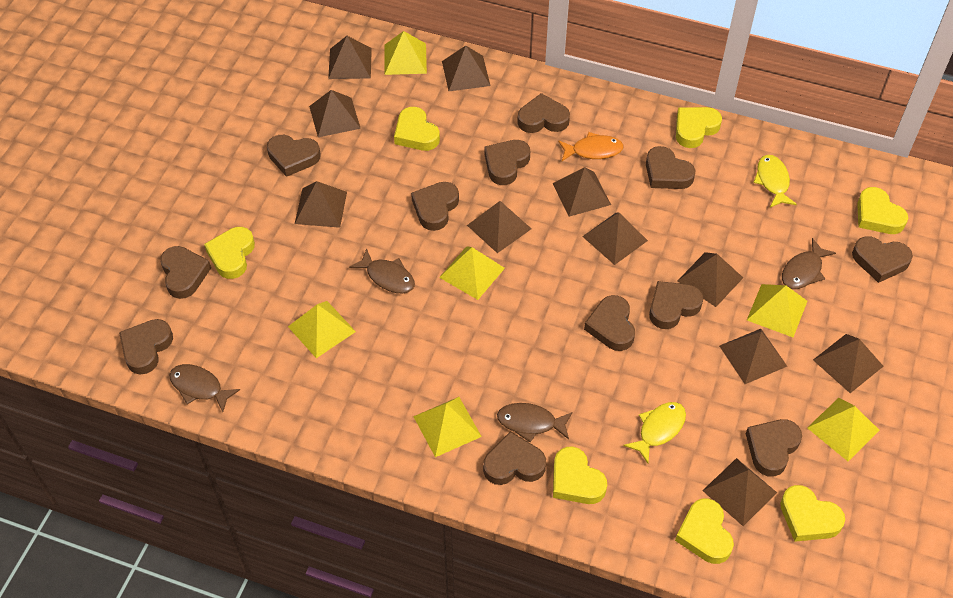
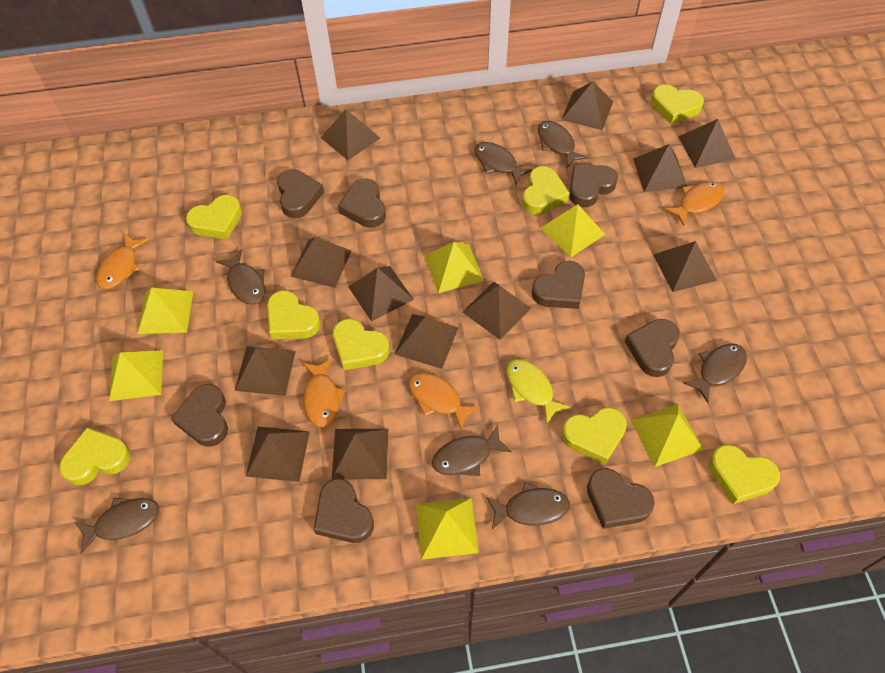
brown fish: 4 -> 7
brown heart: 12 -> 8
brown pyramid: 11 -> 12
orange fish: 1 -> 4
yellow fish: 2 -> 1
yellow heart: 7 -> 8

